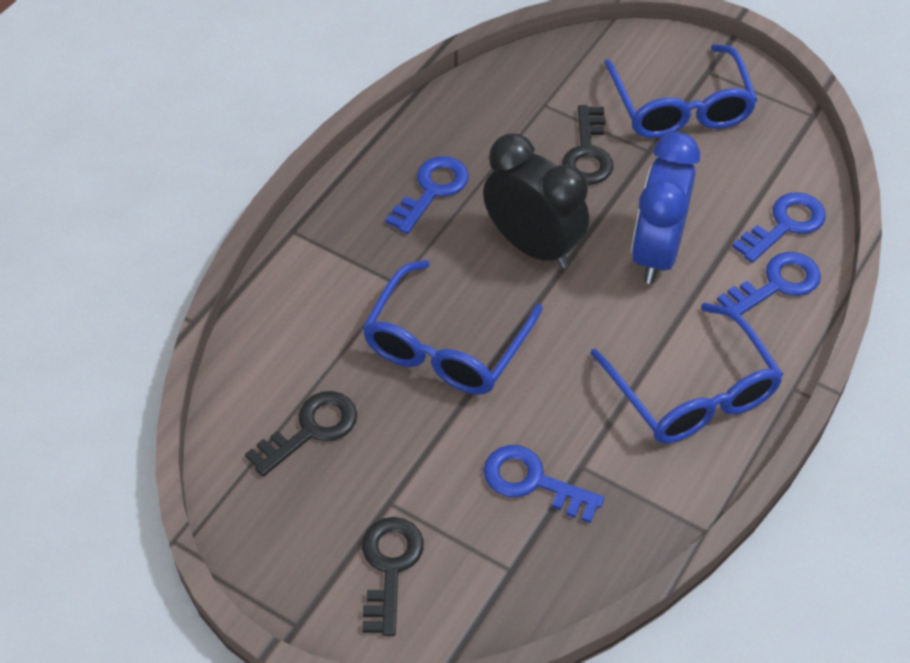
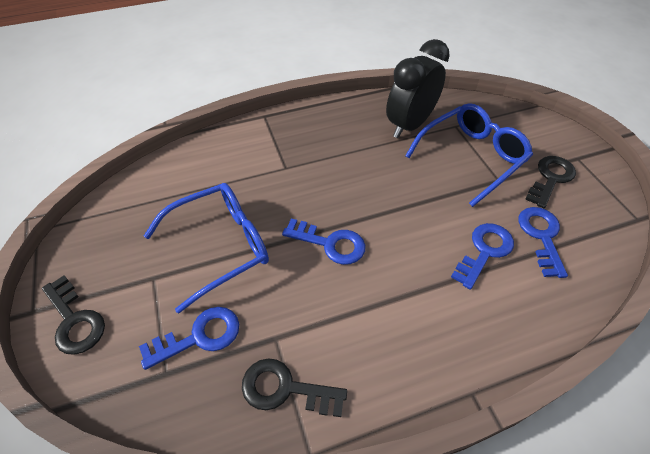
blue clock: 1 -> 0
blue glasses: 3 -> 2

